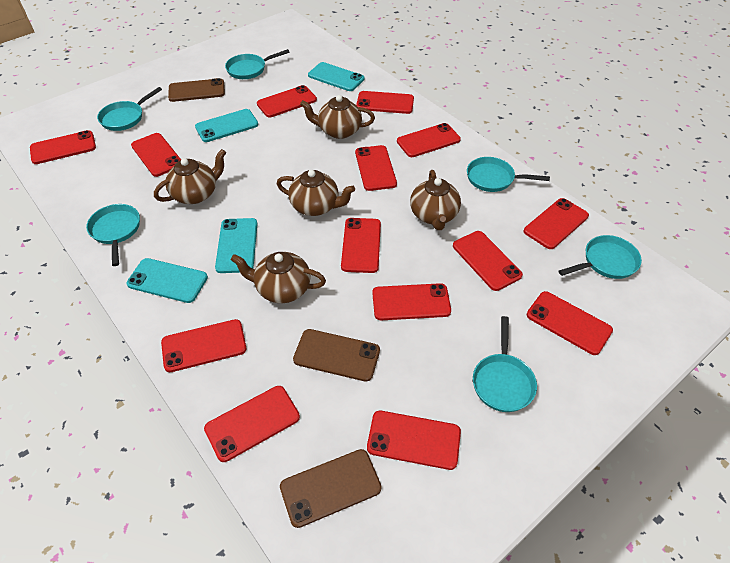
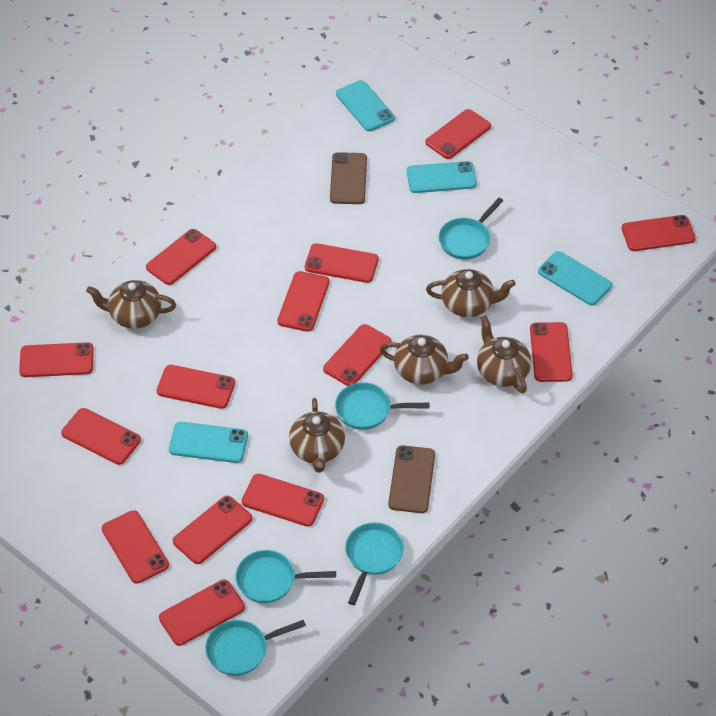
brown phone: 3 -> 2
turquoise pan: 6 -> 5

